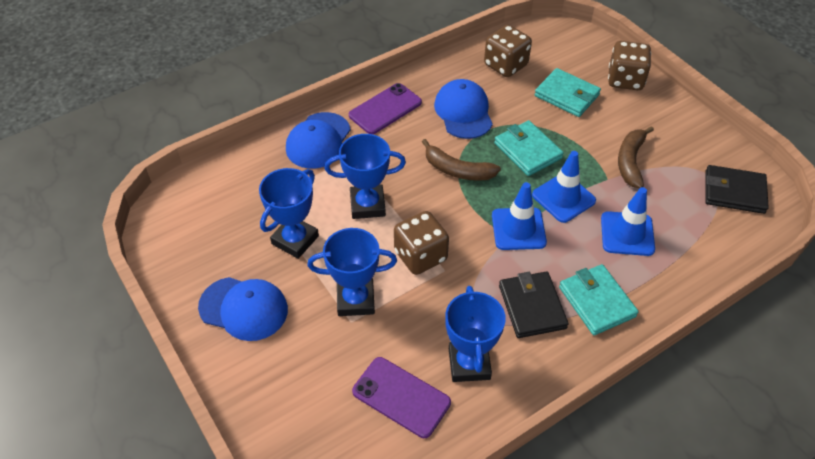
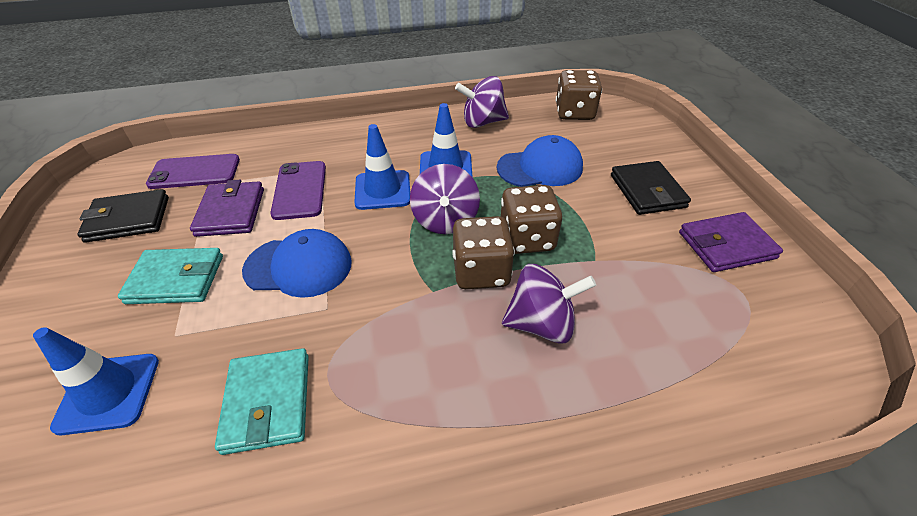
blue cap: 3 -> 2
blue trophy: 4 -> 0
brown banana: 2 -> 0
purple spinning top: 0 -> 3
purple wallet: 0 -> 2
turquoise wallet: 3 -> 2

